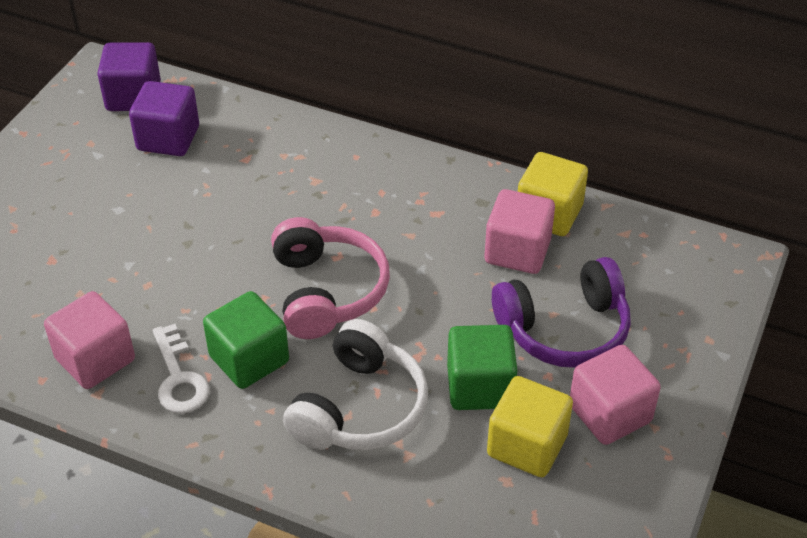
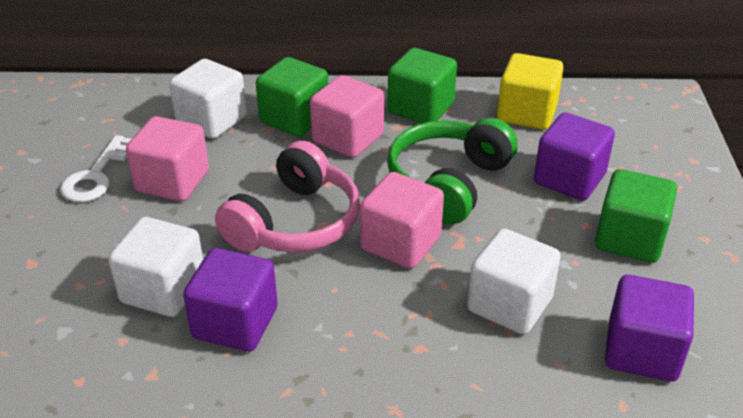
green cube: 2 -> 3
green headphones: 0 -> 1
purple cube: 2 -> 3
purple headphones: 1 -> 0
white cube: 0 -> 3
white headphones: 1 -> 0
yellow cube: 2 -> 1

